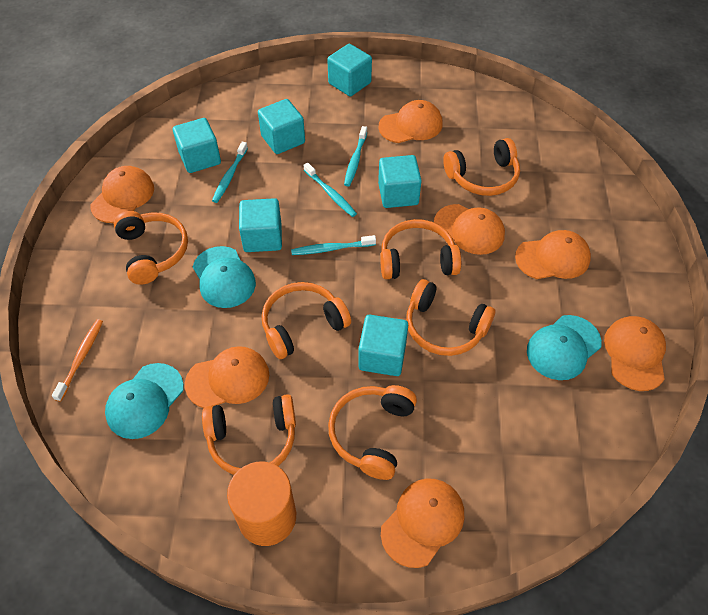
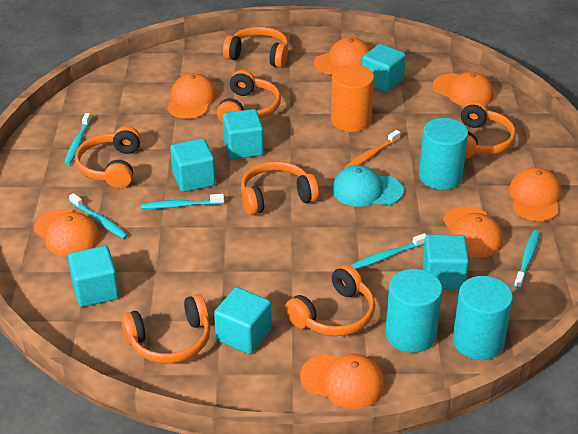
turquoise cap: 3 -> 1
turquoise cylinder: 0 -> 3
turquoise toothbrush: 4 -> 5

